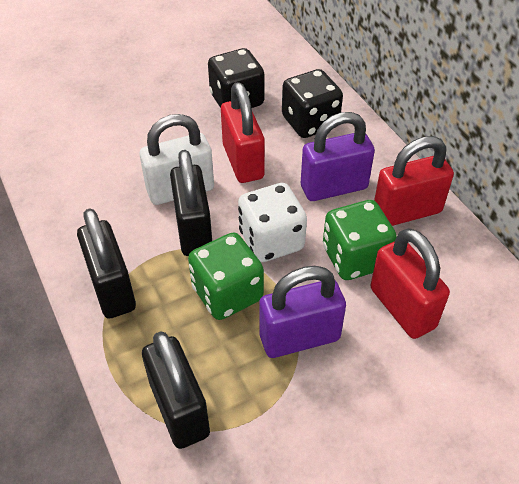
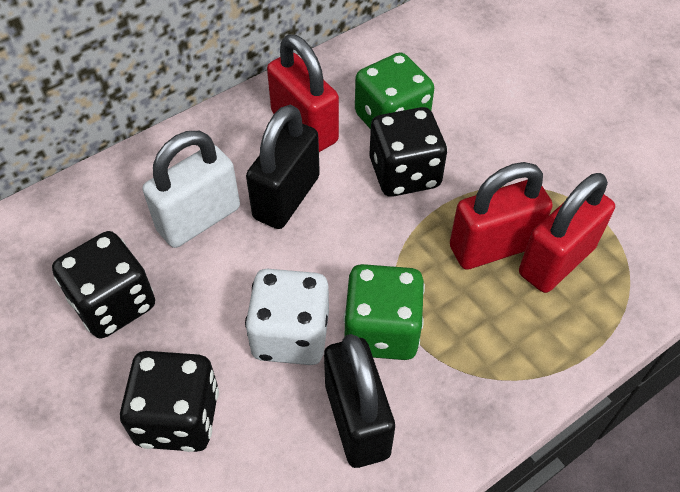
black dice: 2 -> 3
black padlock: 3 -> 2
purple padlock: 2 -> 0

